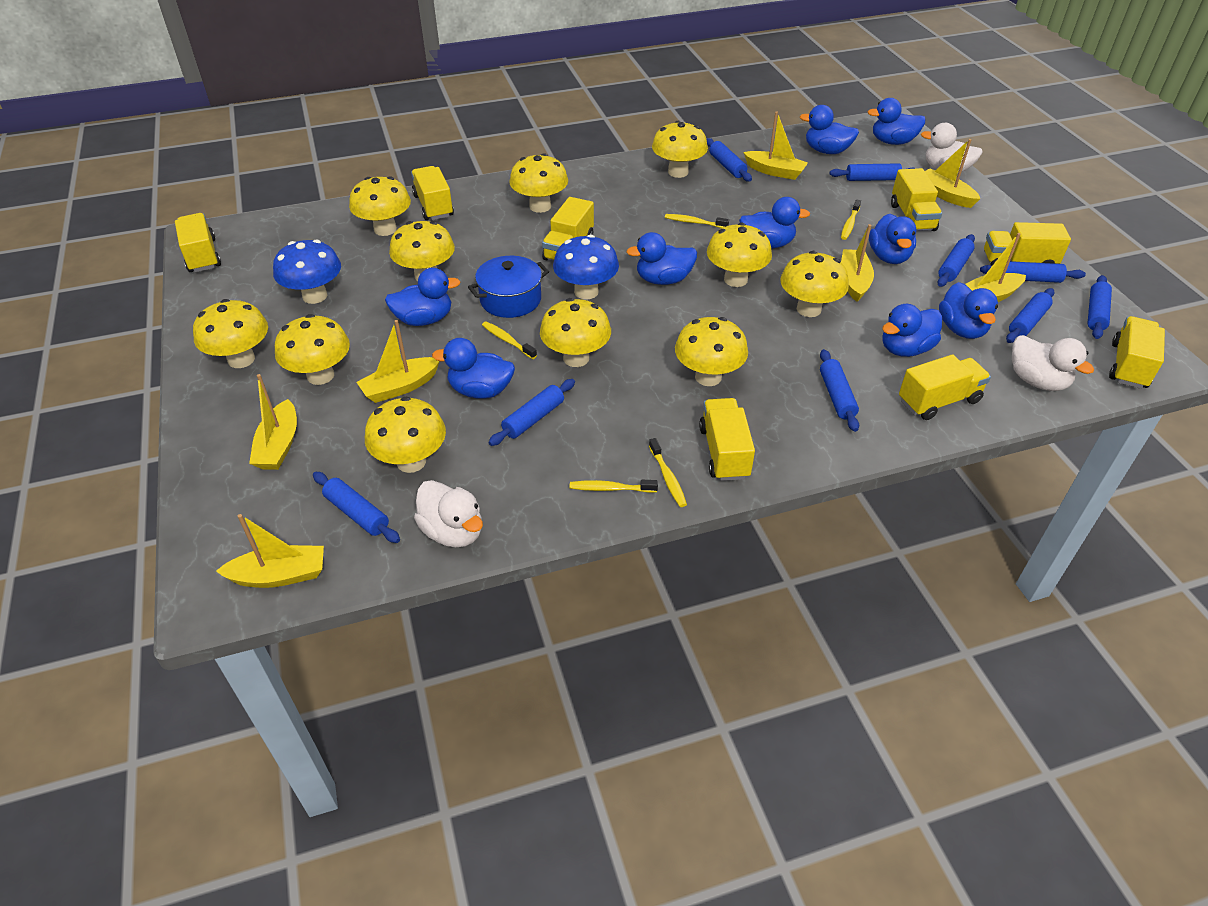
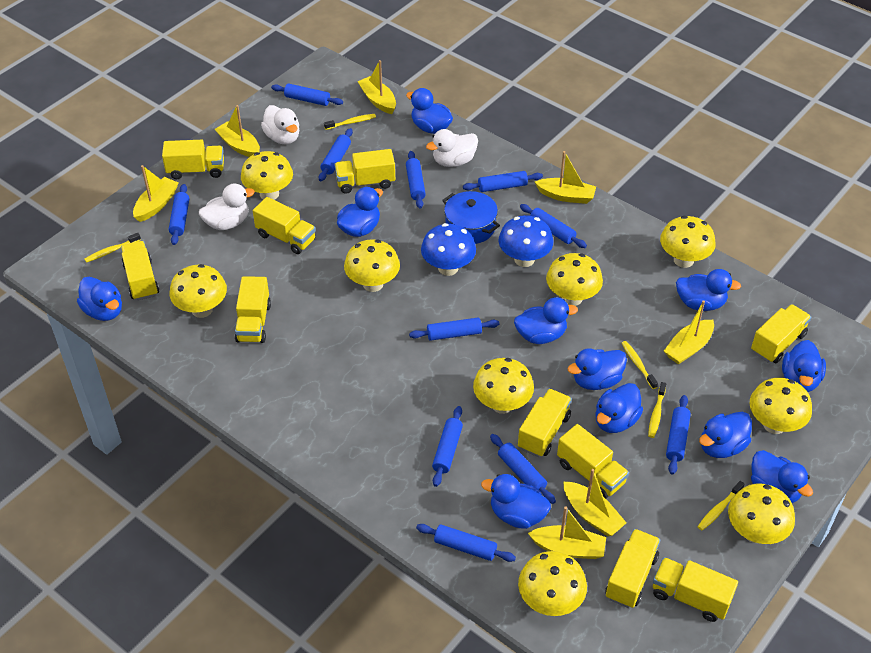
blue duck: 9 -> 11
blue rolling pin: 9 -> 11
yellow mushroom: 11 -> 9
yellow truck: 8 -> 10

